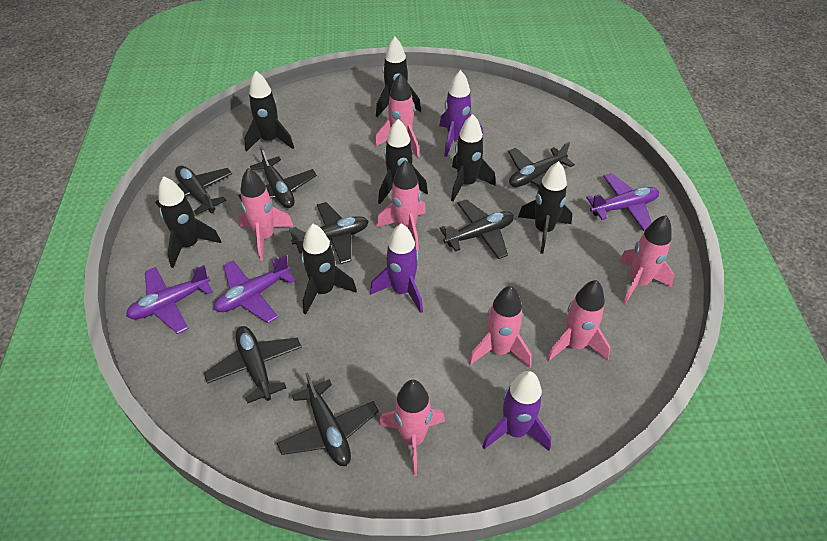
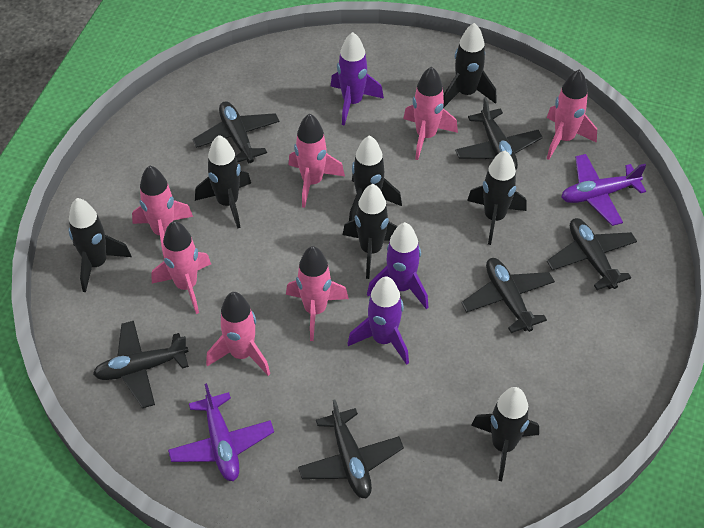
black plane: 7 -> 6
purple plane: 3 -> 2

